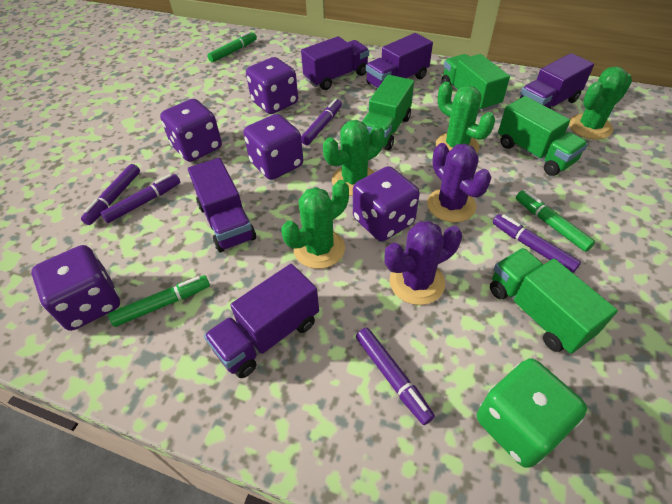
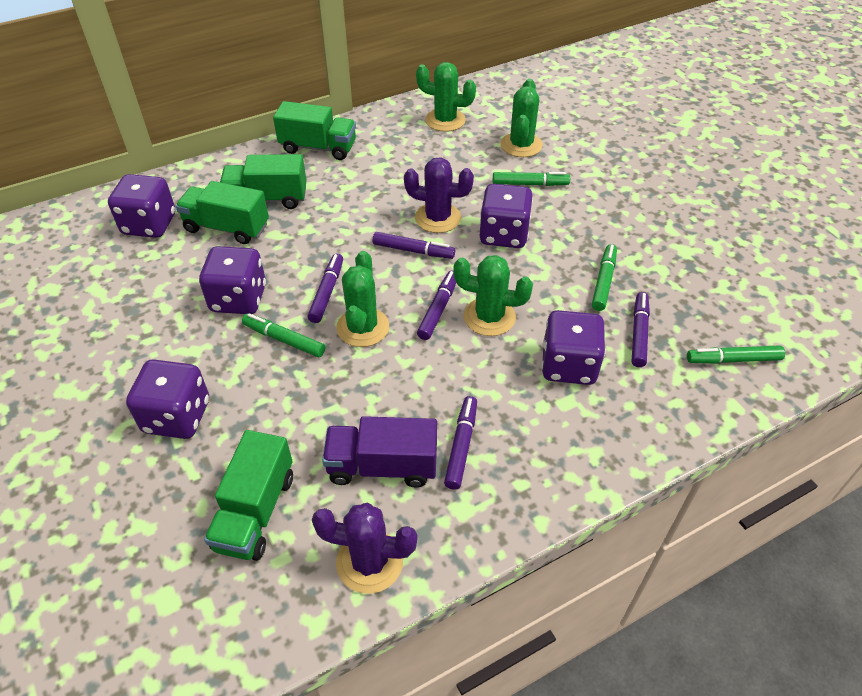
green dice: 1 -> 0
green marker: 3 -> 4
purple truck: 5 -> 1

